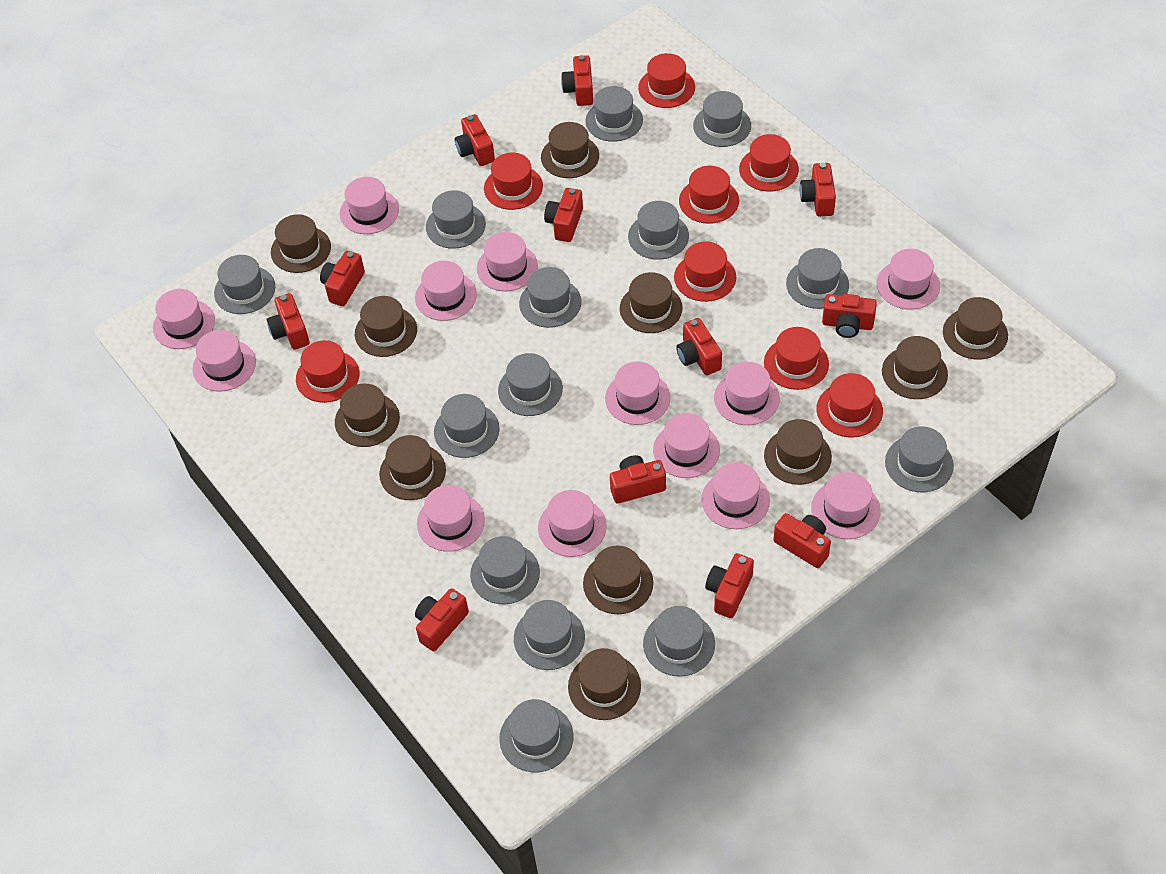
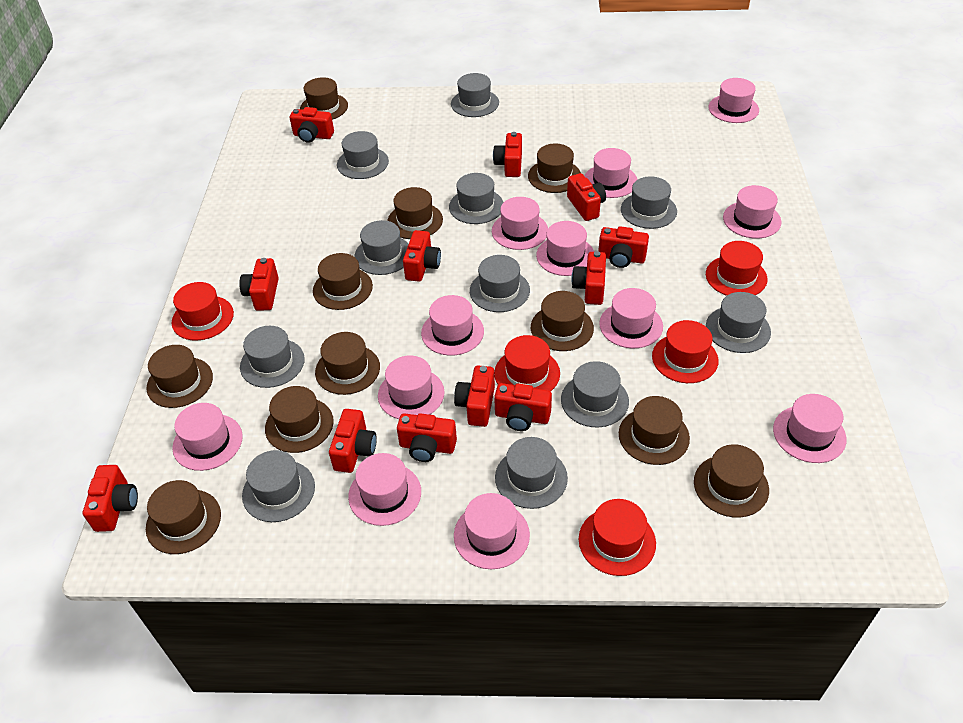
grey hat: 14 -> 11
pink hat: 13 -> 12
red hat: 8 -> 5

